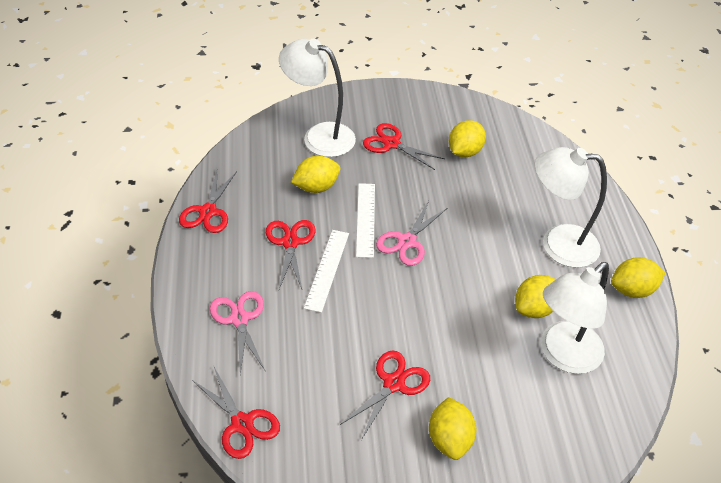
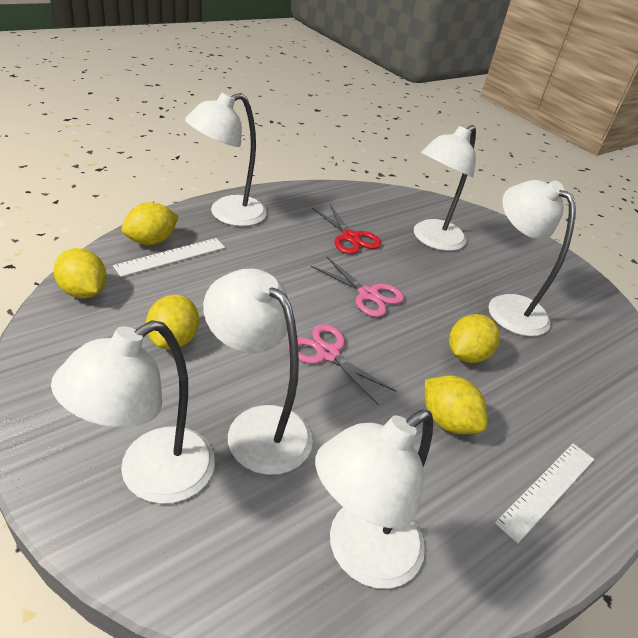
red scissors: 5 -> 1
white lamp: 3 -> 6

